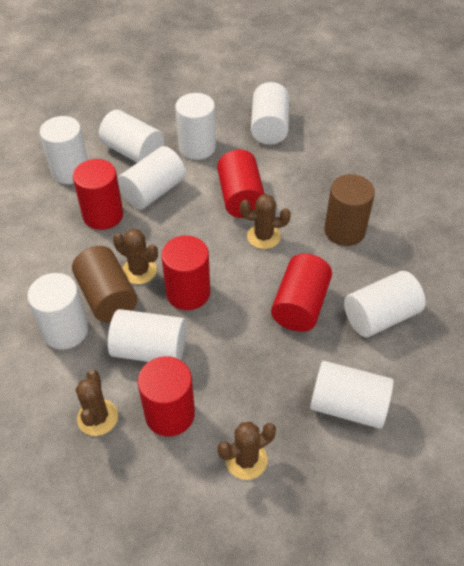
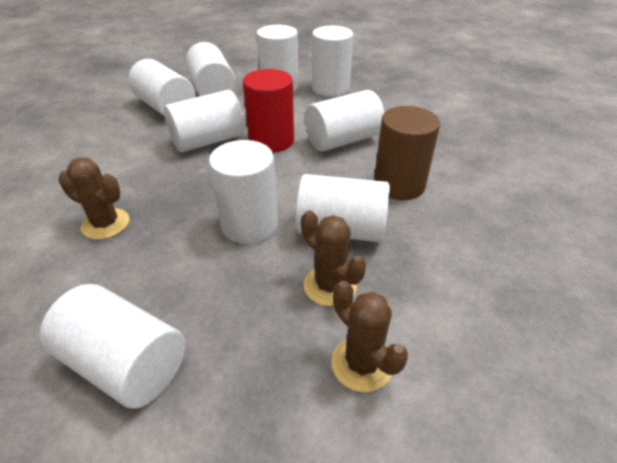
brown cactus: 4 -> 3
brown cylinder: 2 -> 1
red cylinder: 5 -> 1

